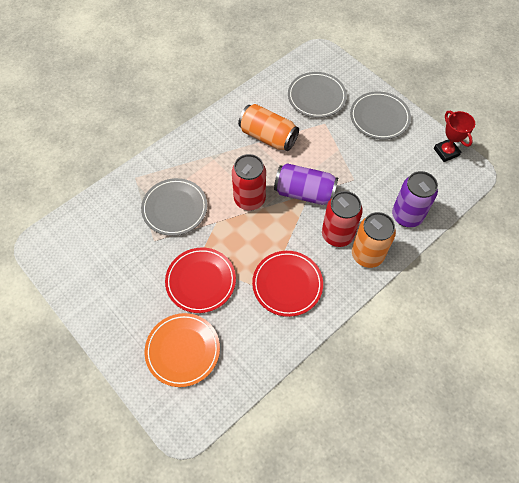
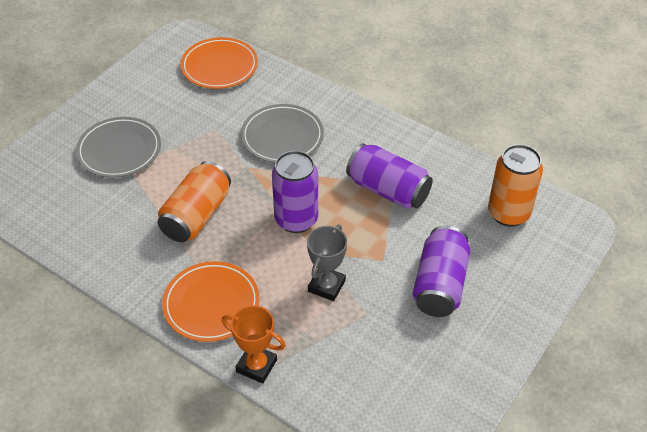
grey plate: 3 -> 2
grey trophy: 0 -> 1
orange plate: 1 -> 2
orange trophy: 0 -> 1
purple can: 2 -> 3
red can: 2 -> 0
red plate: 2 -> 0
red trophy: 1 -> 0

